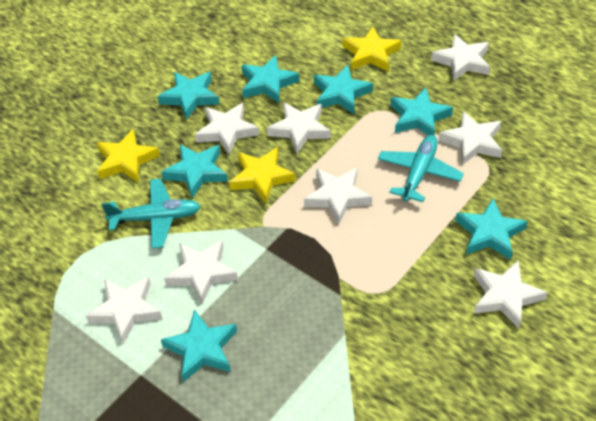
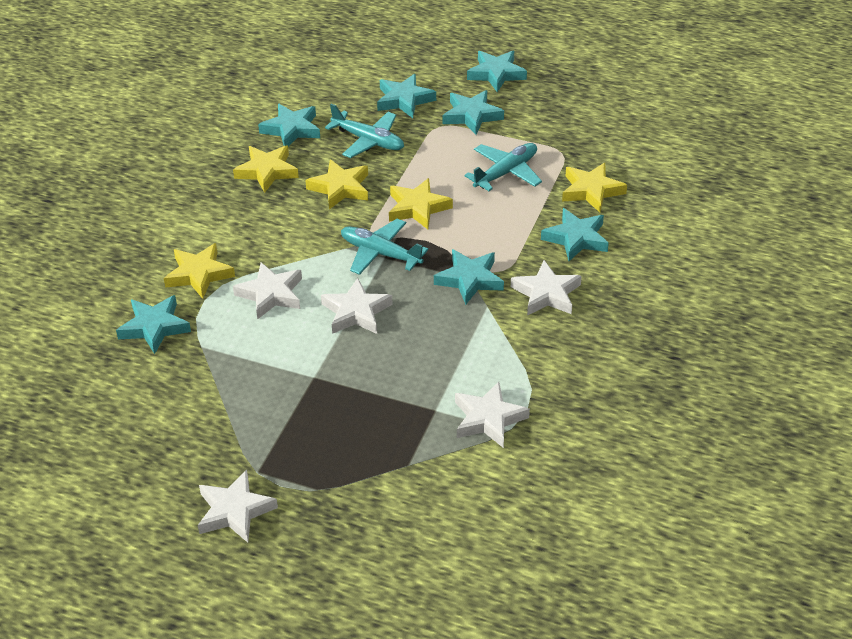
turquoise plane: 2 -> 3
white star: 8 -> 5
yellow star: 3 -> 5

